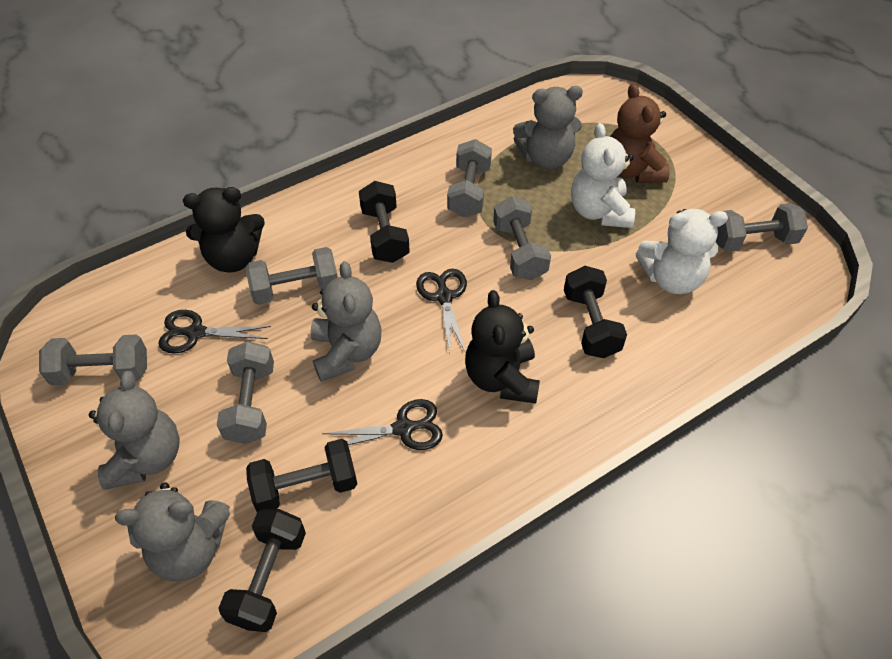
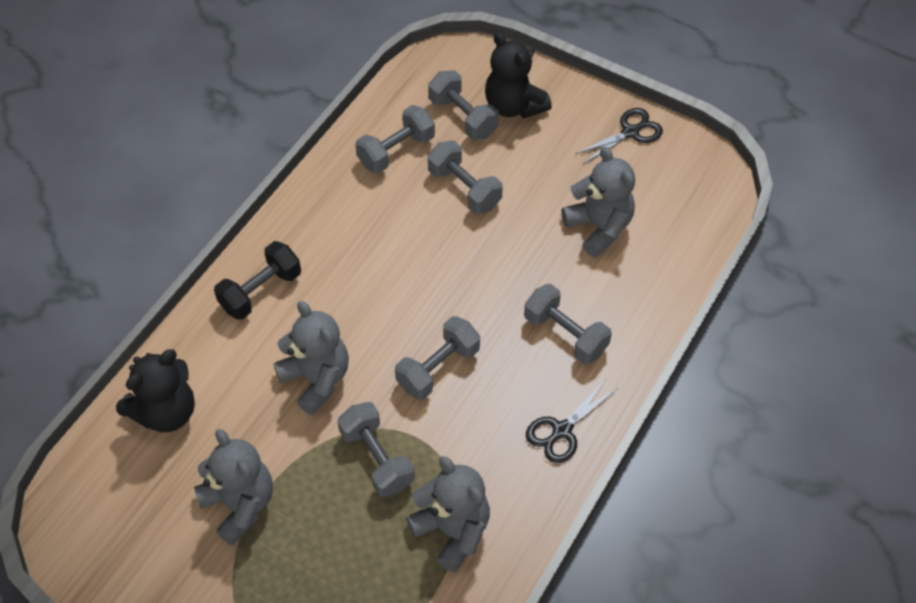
black dumbbell: 4 -> 1
black scissors: 3 -> 2
brown teddy bear: 1 -> 0
white teddy bear: 2 -> 0

